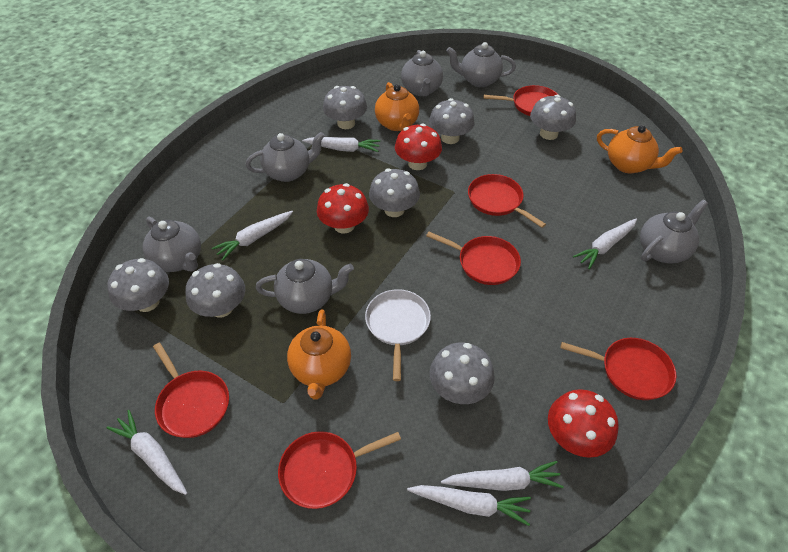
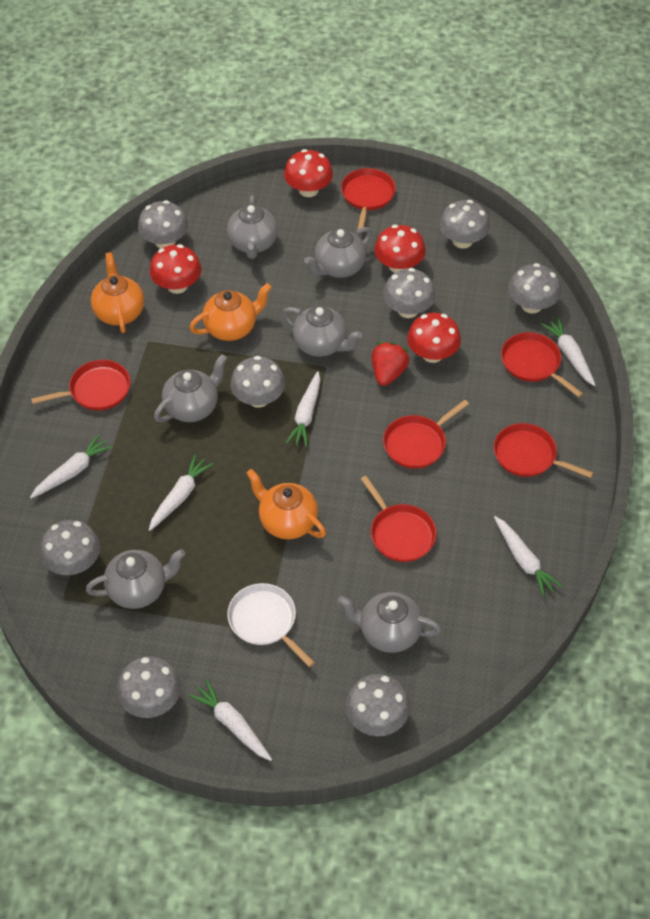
grey mushroom: 7 -> 8
red mushroom: 3 -> 4
red strawberry: 0 -> 1

